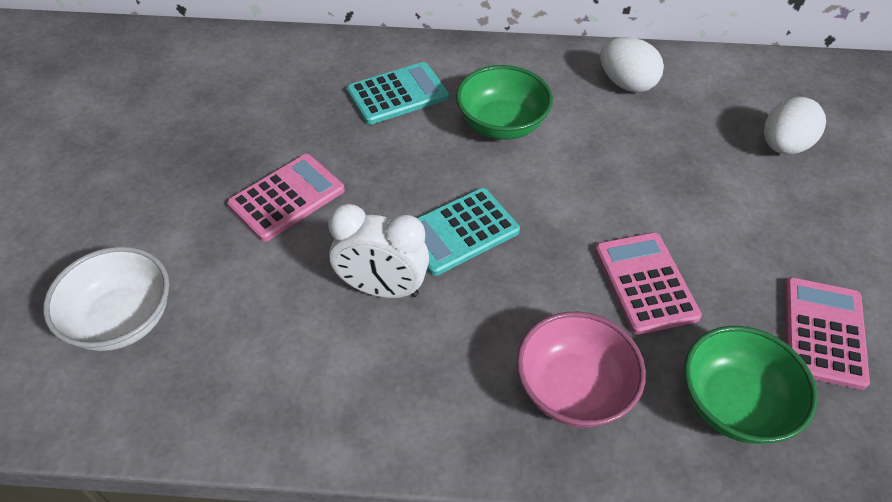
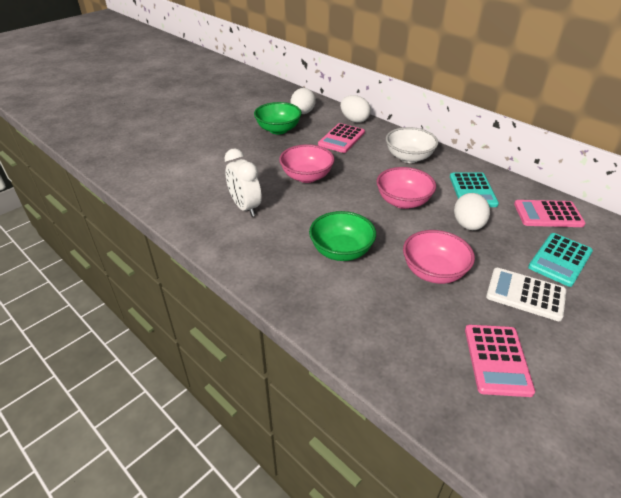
pink bowl: 1 -> 3
white calculator: 0 -> 1
white egg: 2 -> 3

